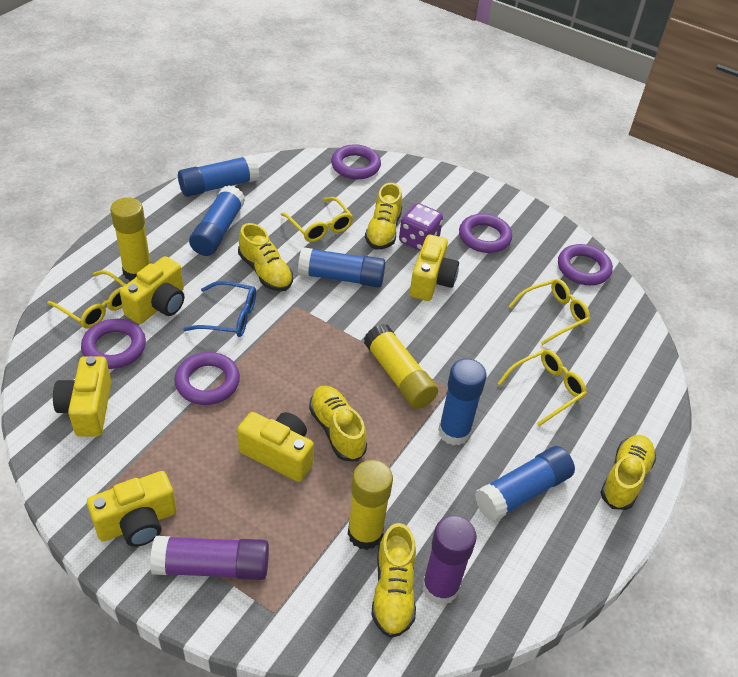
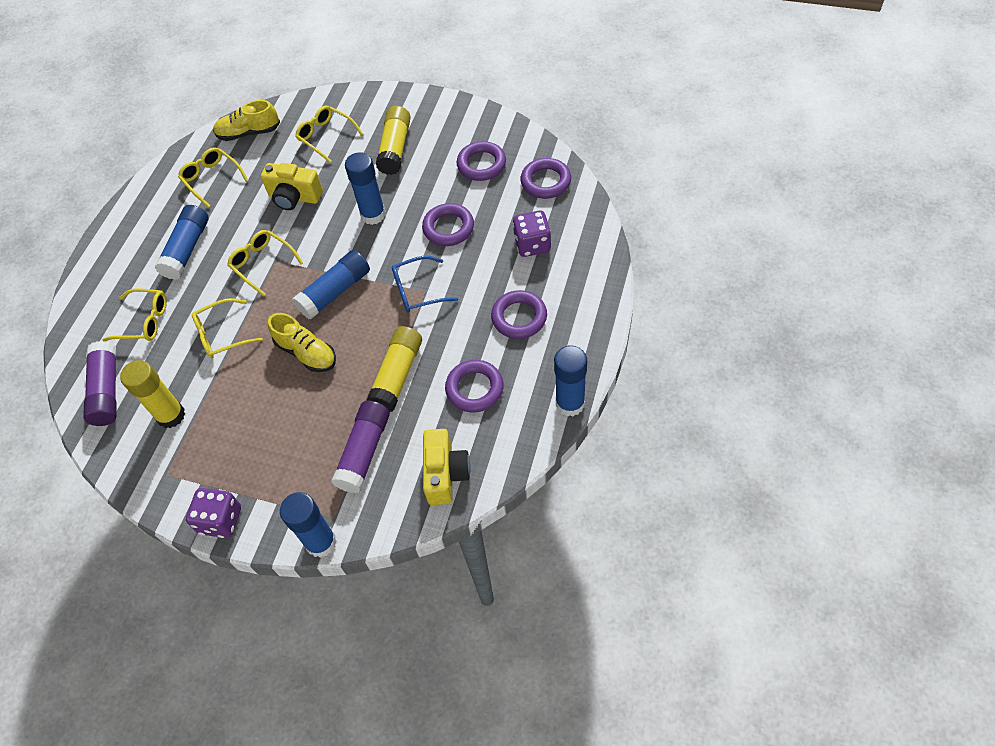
purple dice: 1 -> 2
yellow camera: 5 -> 2
yellow glasses: 4 -> 5
yellow shoe: 5 -> 2

